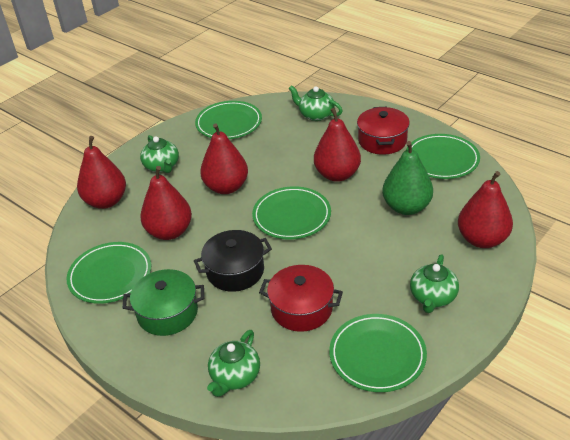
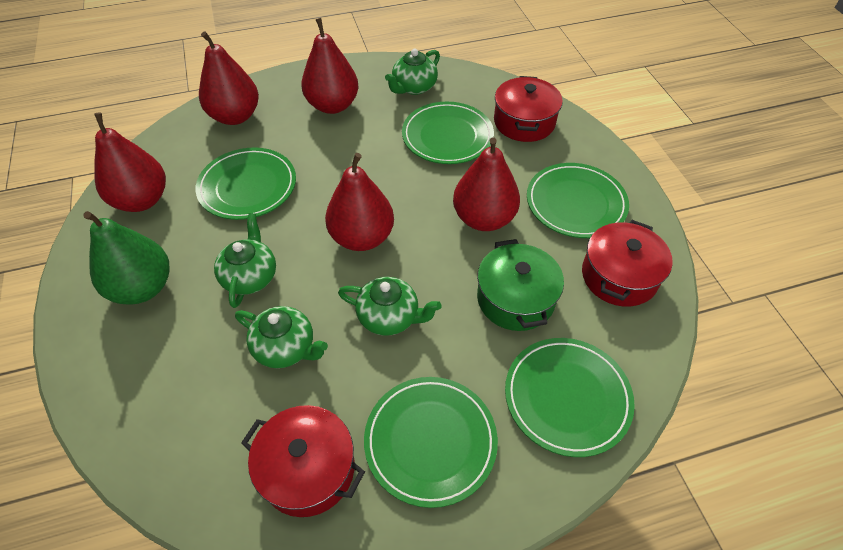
black pot: 1 -> 0
red pot: 2 -> 3

